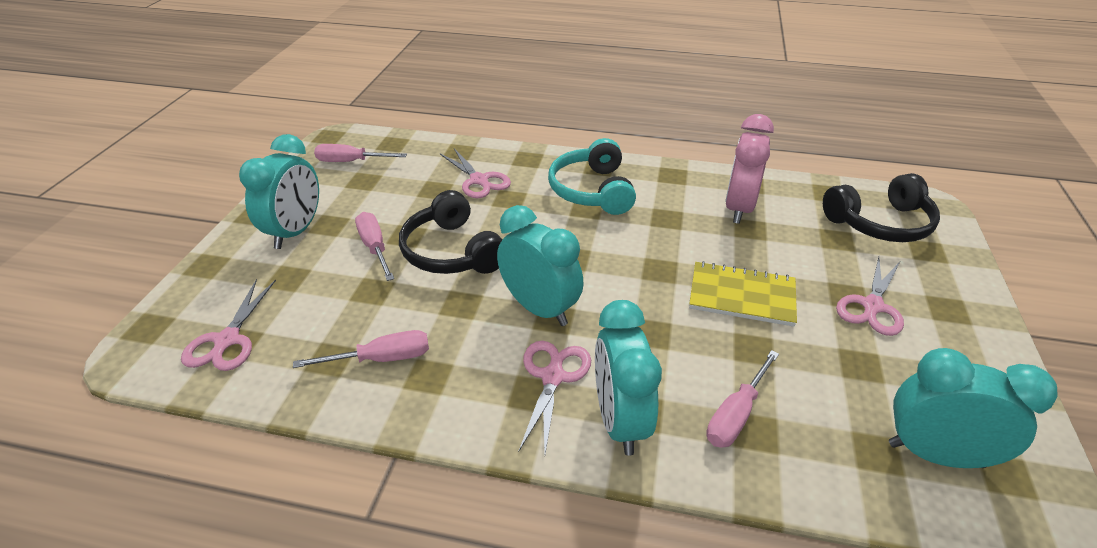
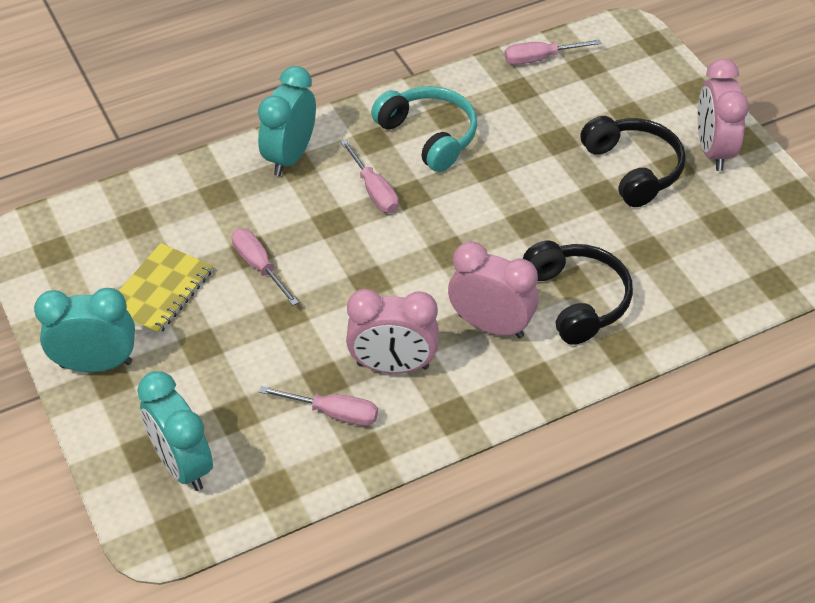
pink clock: 1 -> 3
pink scissors: 4 -> 0
turquoise clock: 4 -> 3

